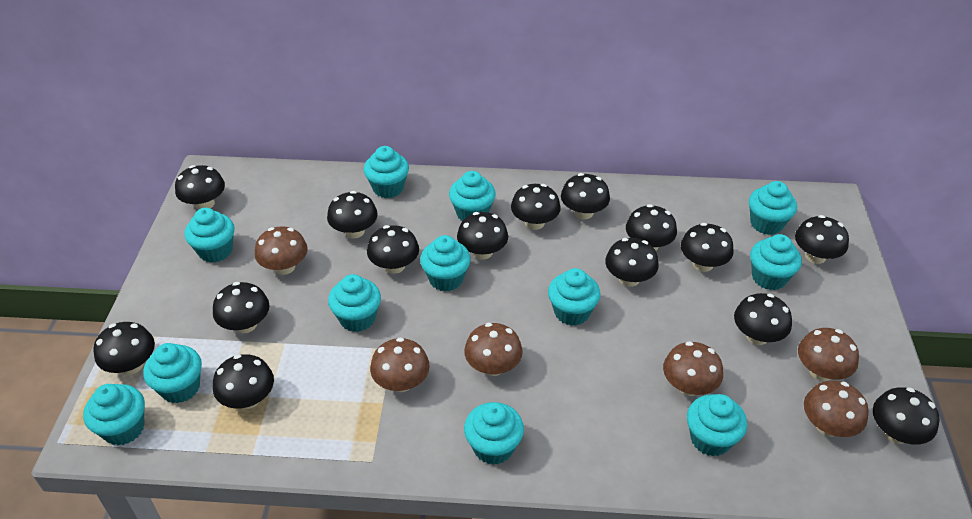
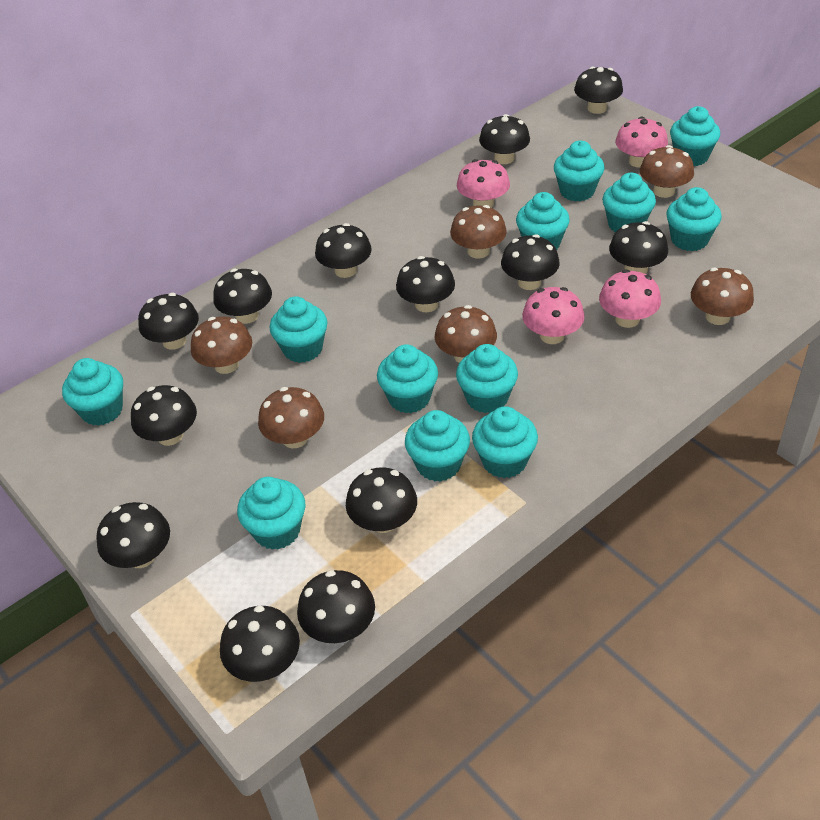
black mushroom: 15 -> 13
pink mushroom: 0 -> 4

